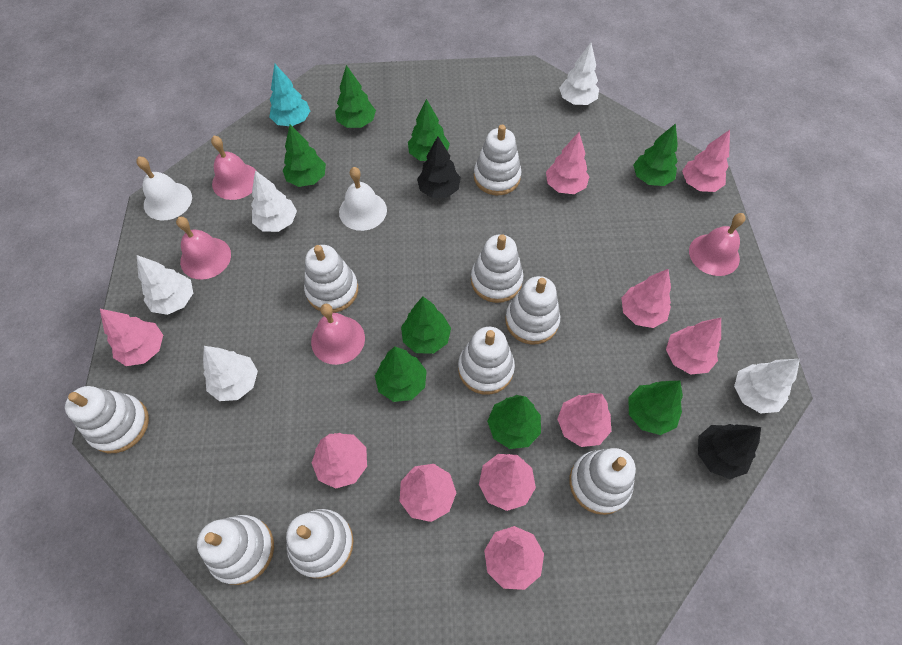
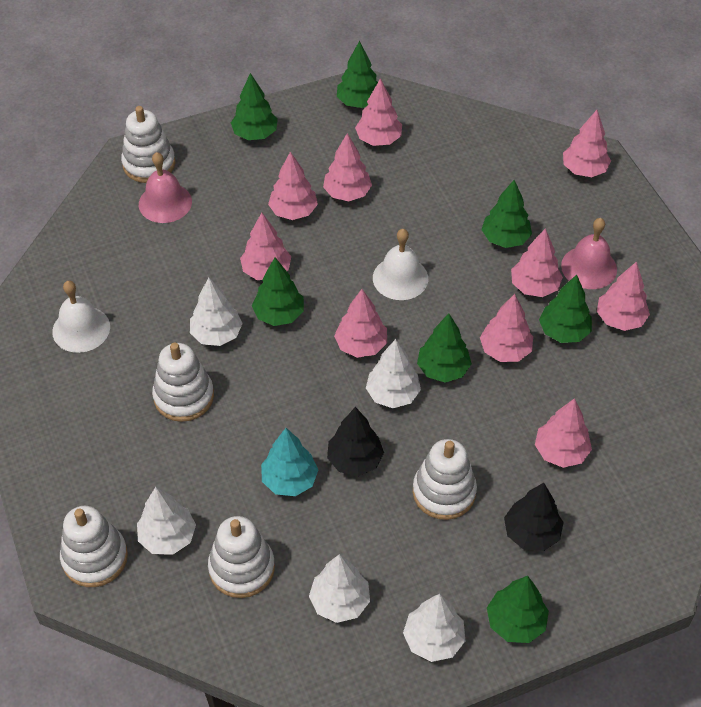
green tree: 8 -> 7
pink bell: 4 -> 2
white stacking toy: 9 -> 5

